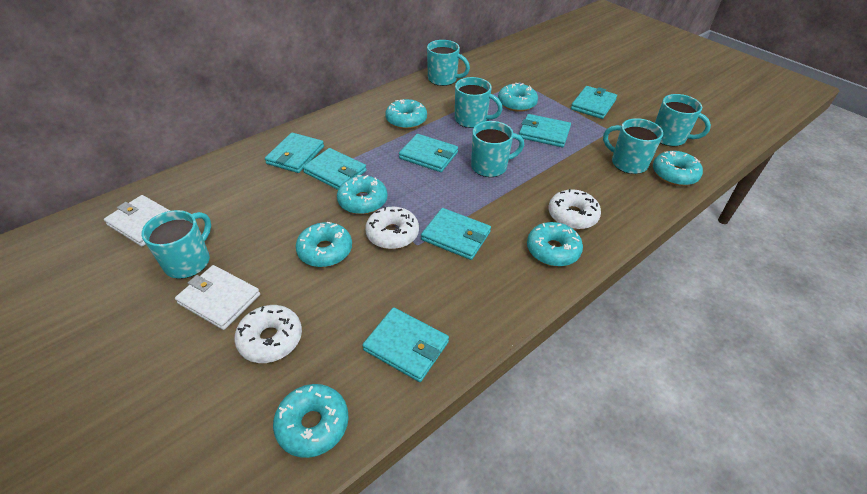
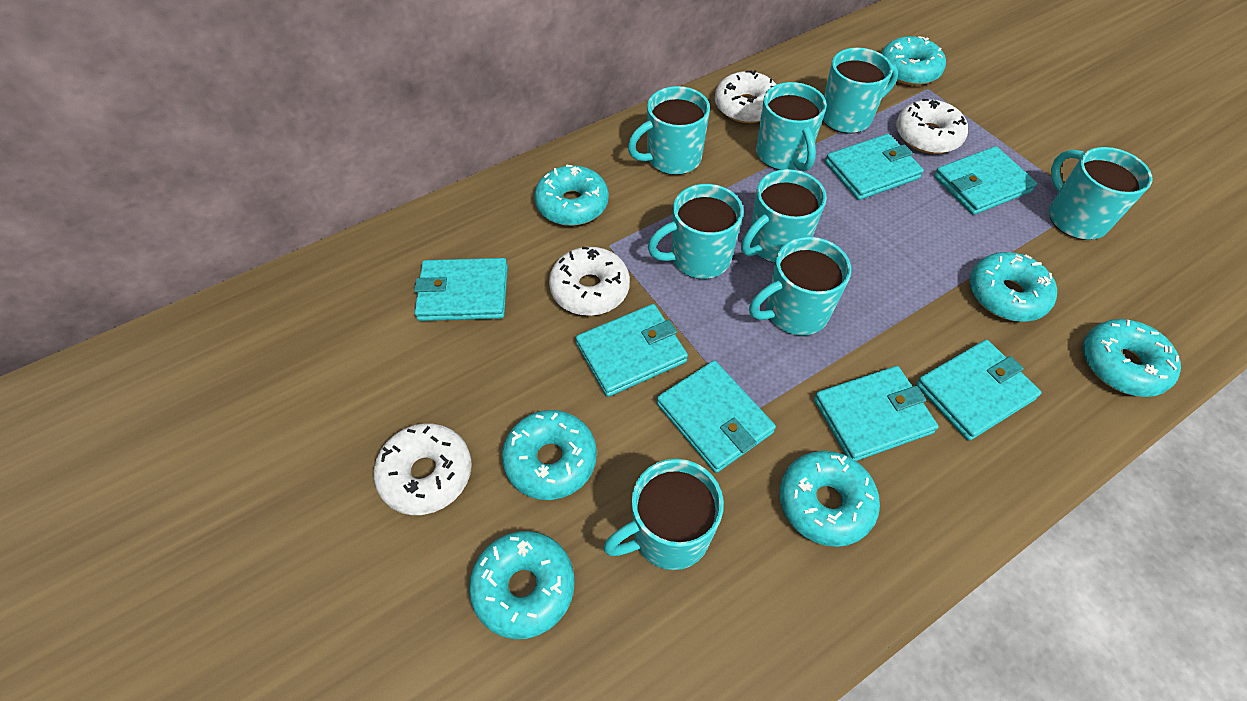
turquoise mug: 6 -> 8
white donut: 3 -> 4
white wallet: 2 -> 0

